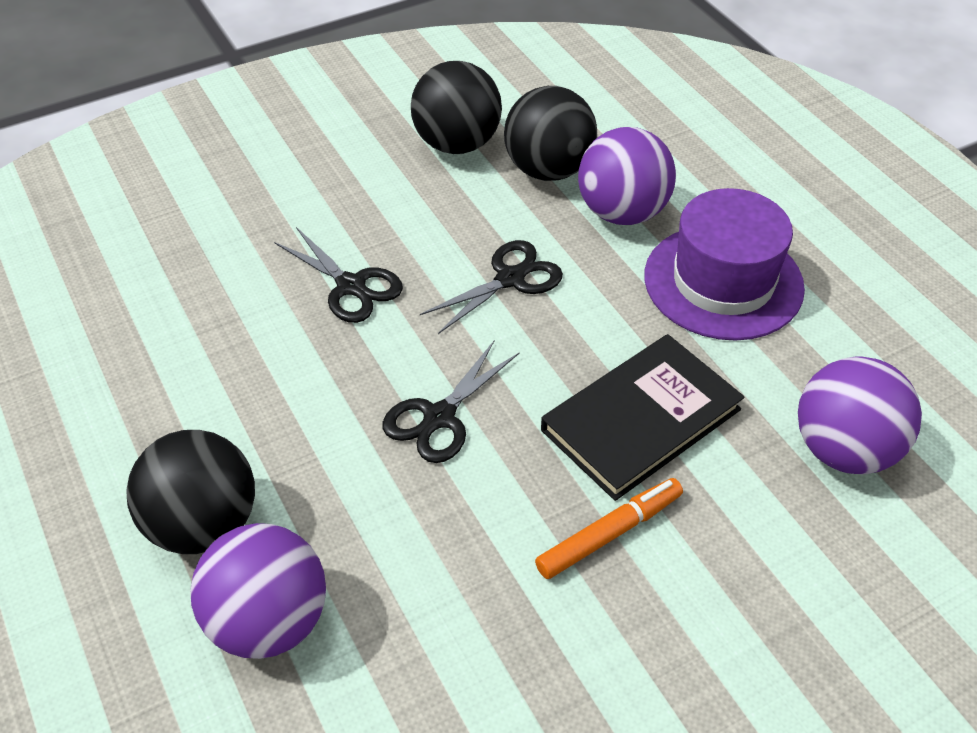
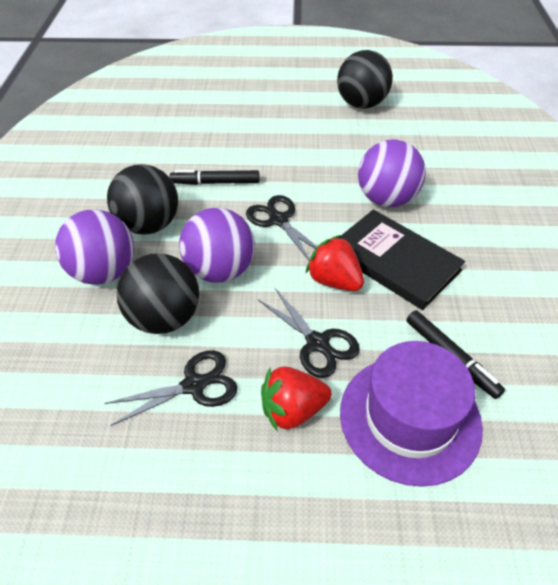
black marker: 0 -> 2
orange marker: 1 -> 0
red strawberry: 0 -> 2

